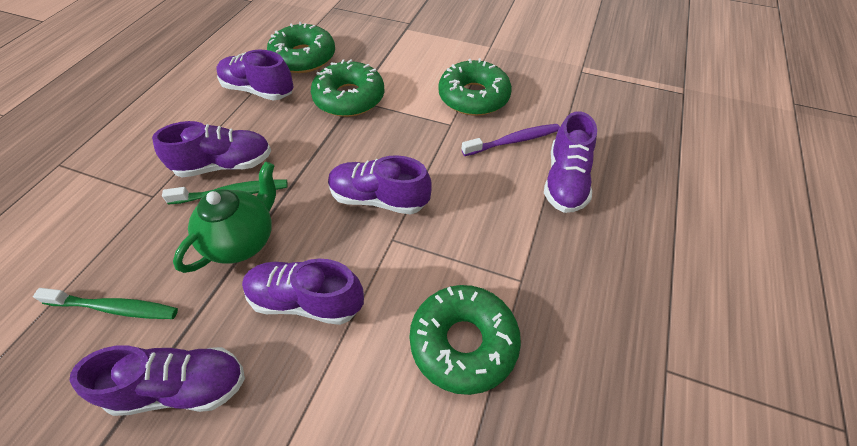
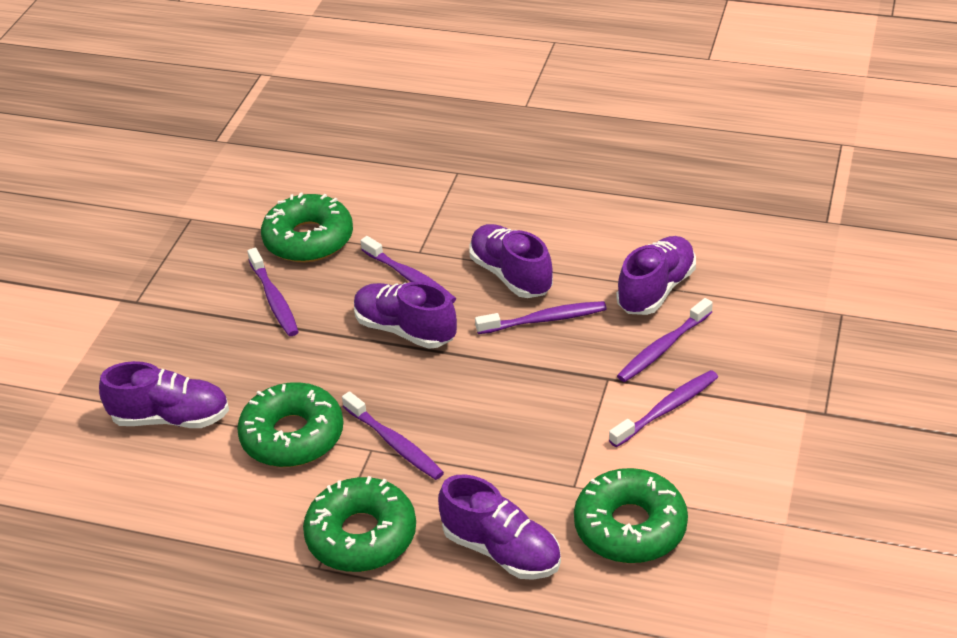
green teapot: 1 -> 0
green toothbrush: 2 -> 0
purple shoe: 6 -> 5
purple toothbrush: 1 -> 6

